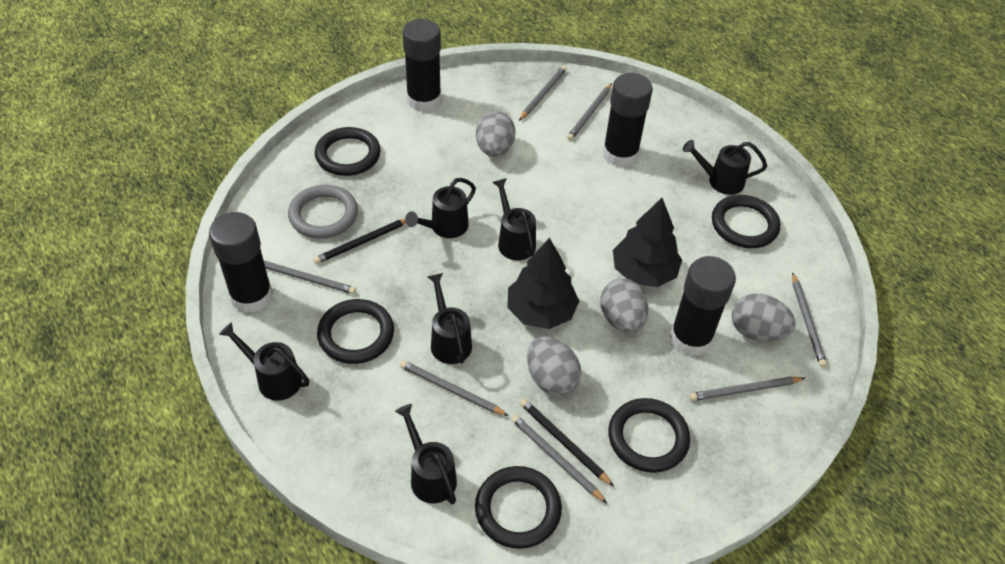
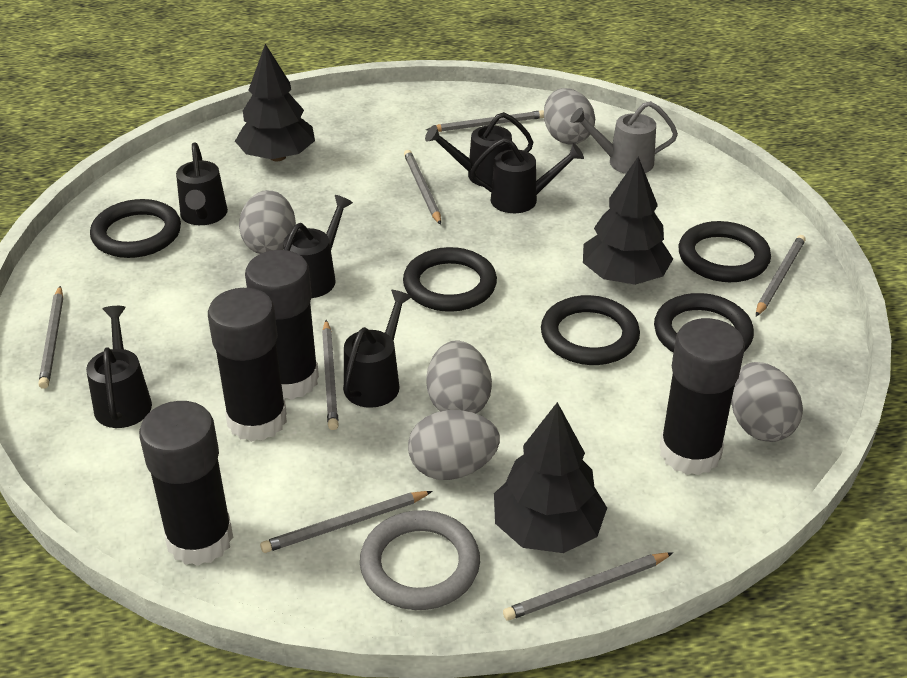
black pencil: 2 -> 0
black tree: 2 -> 3
grey egg: 4 -> 5
grey watering can: 0 -> 1

